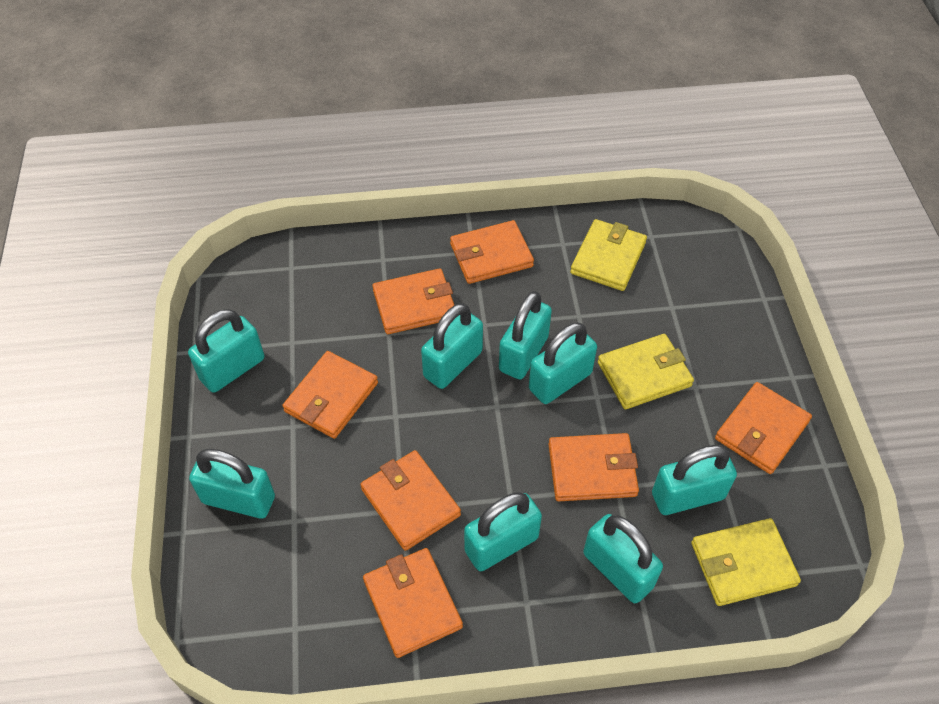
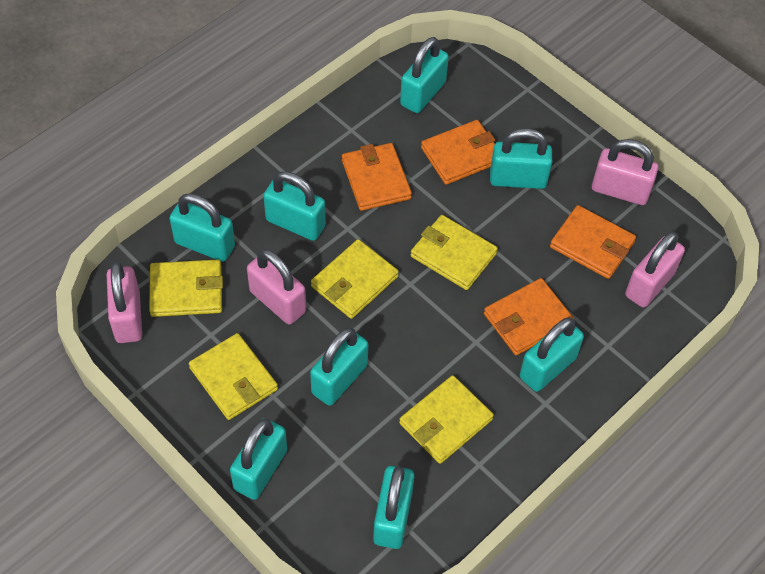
orange wallet: 7 -> 4
pink padlock: 0 -> 4
yellow wallet: 3 -> 5

